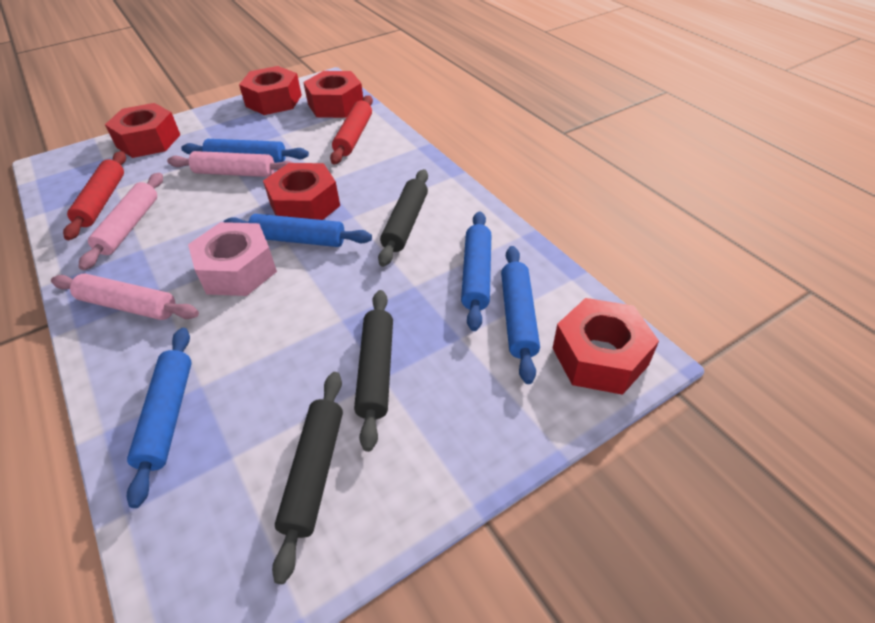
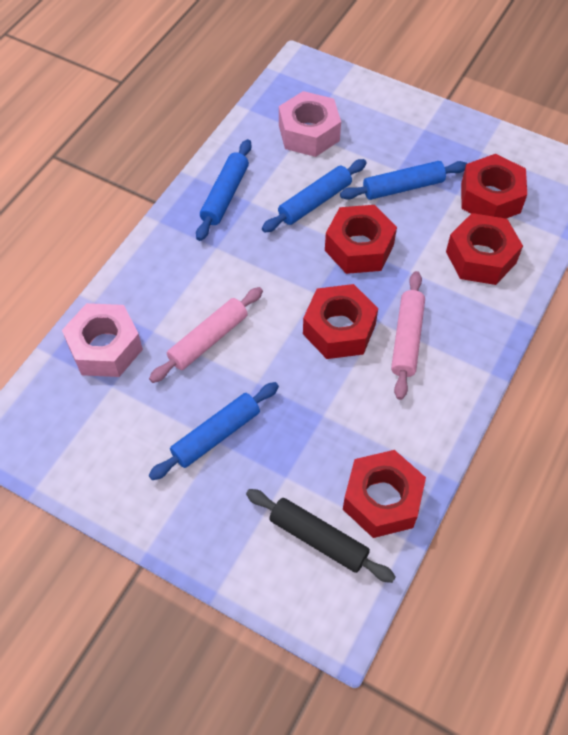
black rolling pin: 3 -> 1
blue rolling pin: 5 -> 4
pink nut: 1 -> 2
pink rolling pin: 3 -> 2
red rolling pin: 2 -> 0

